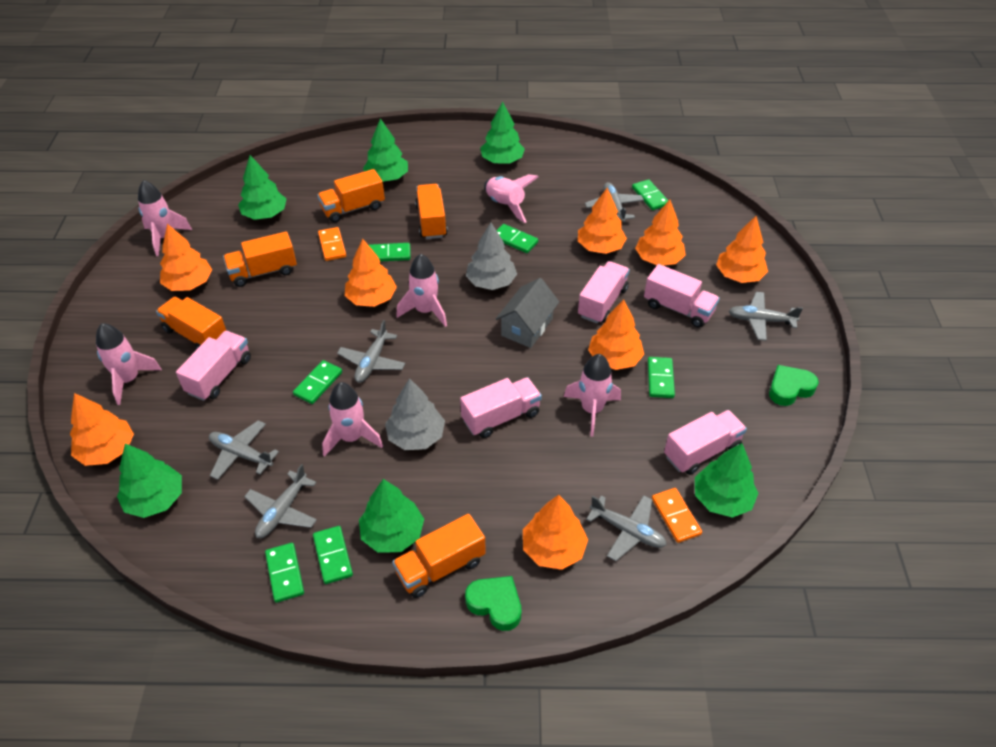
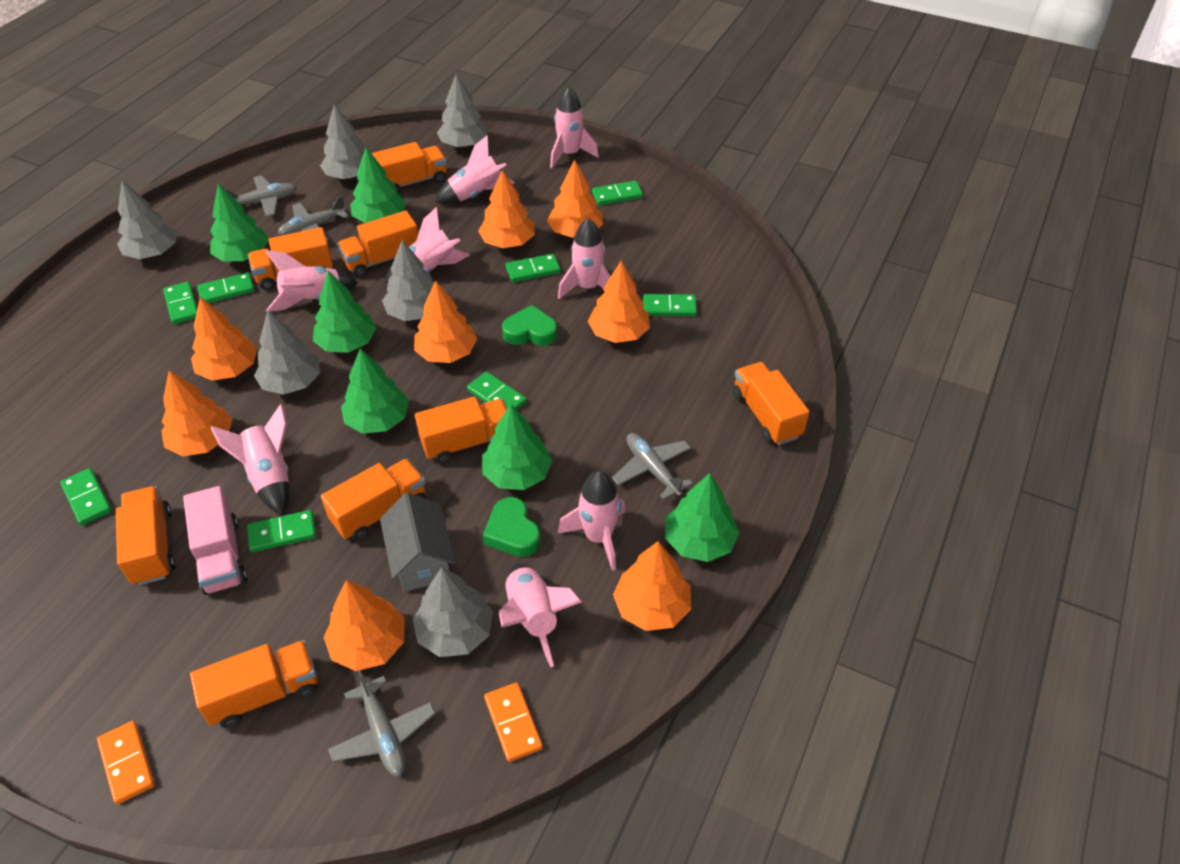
green domino: 7 -> 8
grey plane: 6 -> 4
grey tree: 2 -> 6
orange truck: 5 -> 8
pink rocket: 6 -> 8
pink truck: 5 -> 1

